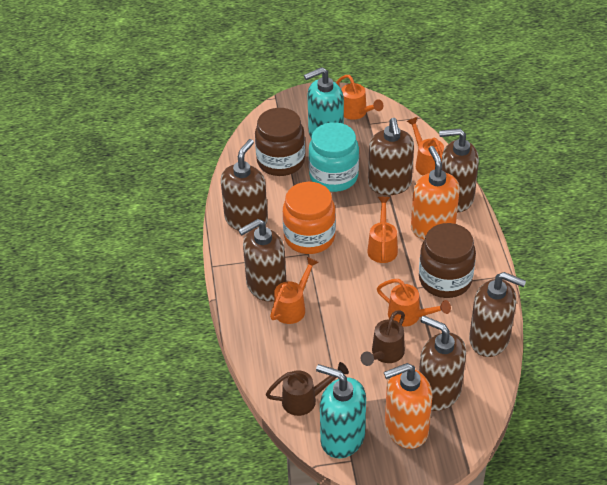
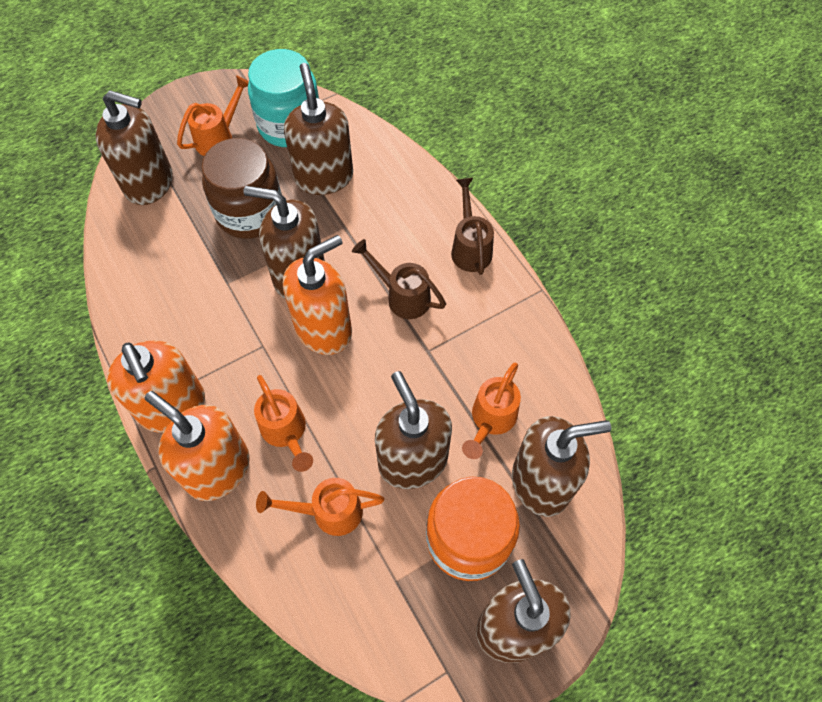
brown jar: 2 -> 1
orange soap dispenser: 2 -> 3
orange watering can: 5 -> 4
turquoise soap dispenser: 2 -> 0

